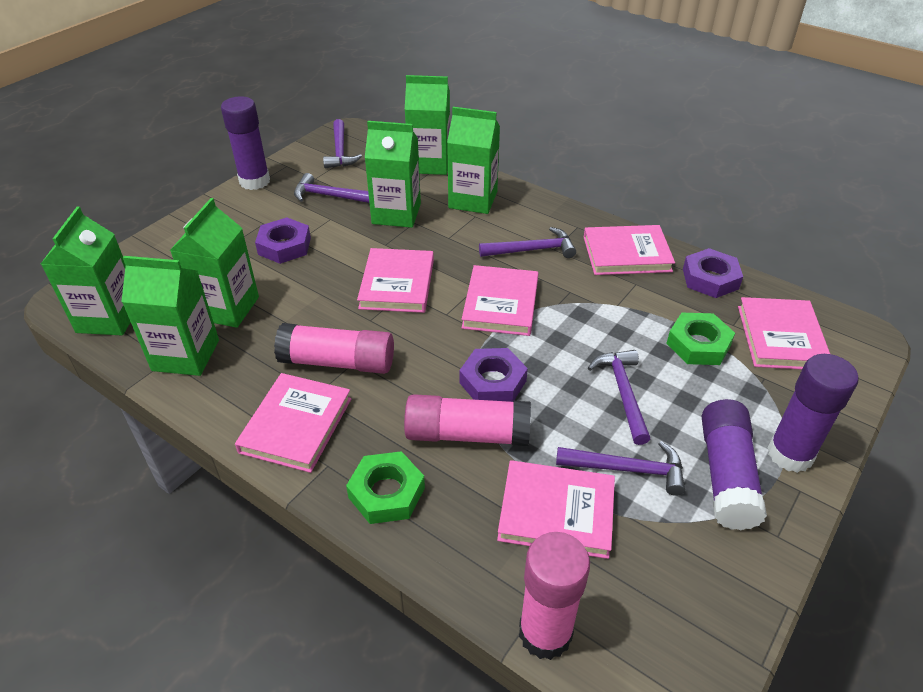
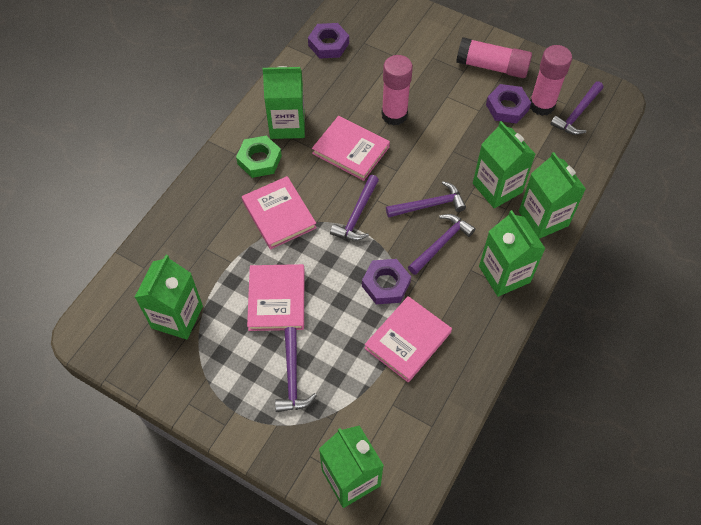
green nut: 2 -> 1
pink book: 6 -> 4
purple glue stick: 3 -> 0

